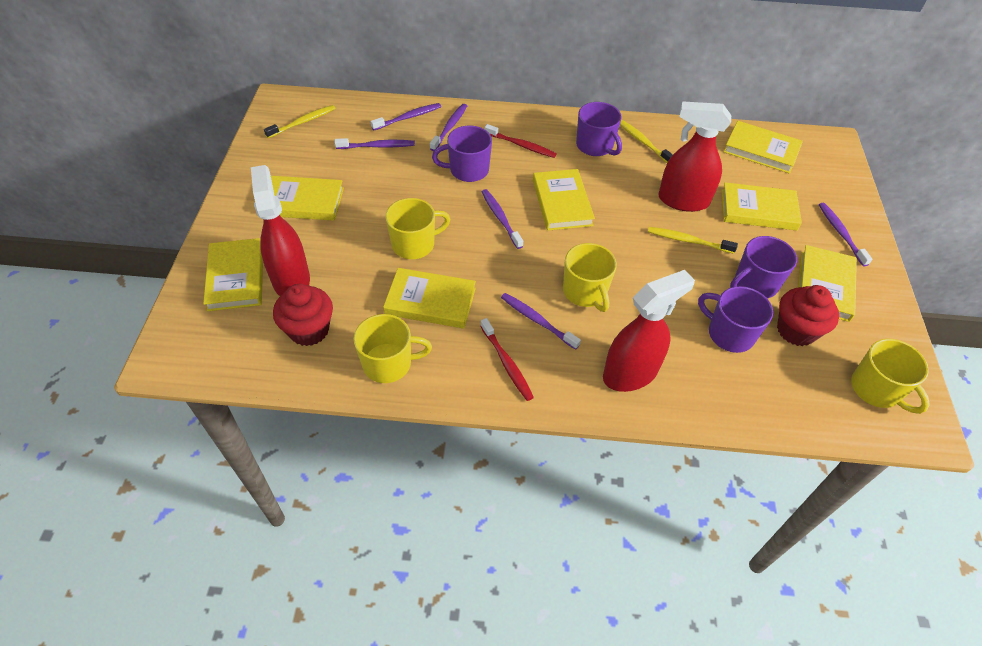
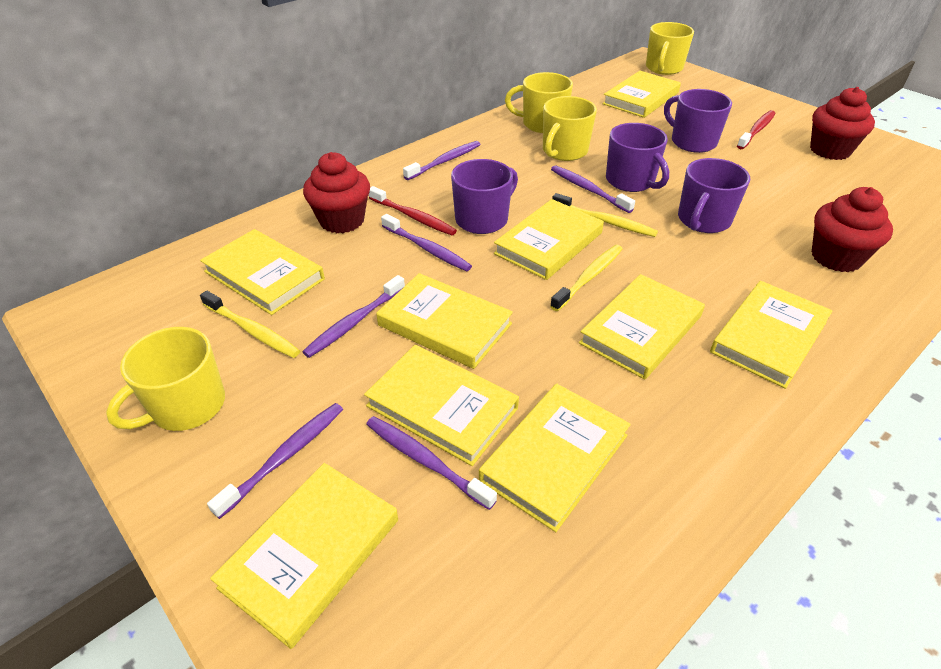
red cupcake: 2 -> 3
red spray bottle: 3 -> 0
yellow book: 7 -> 9

